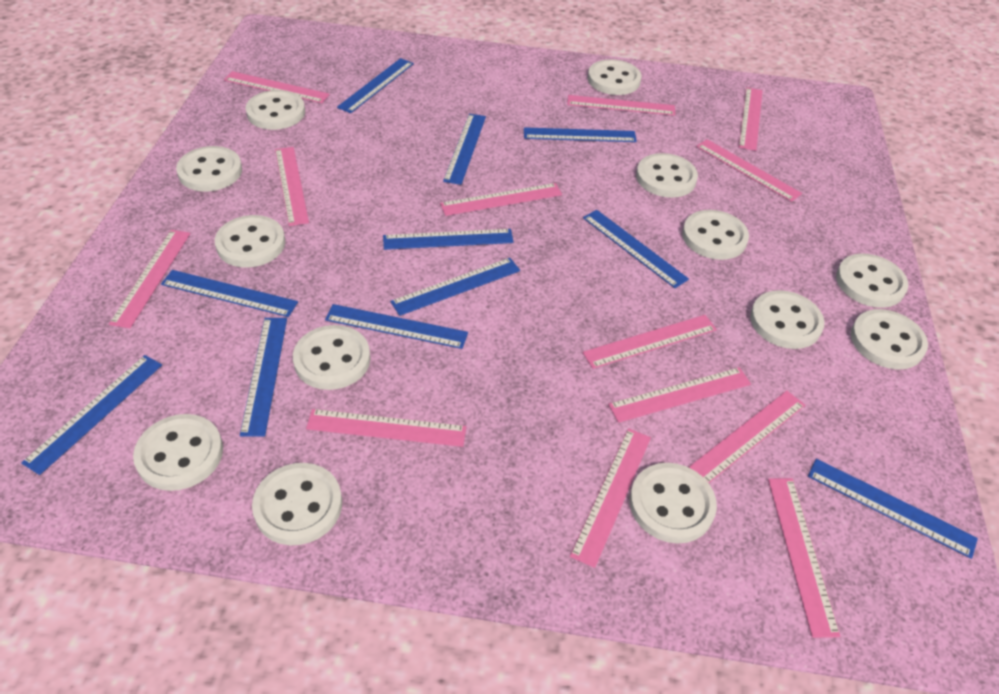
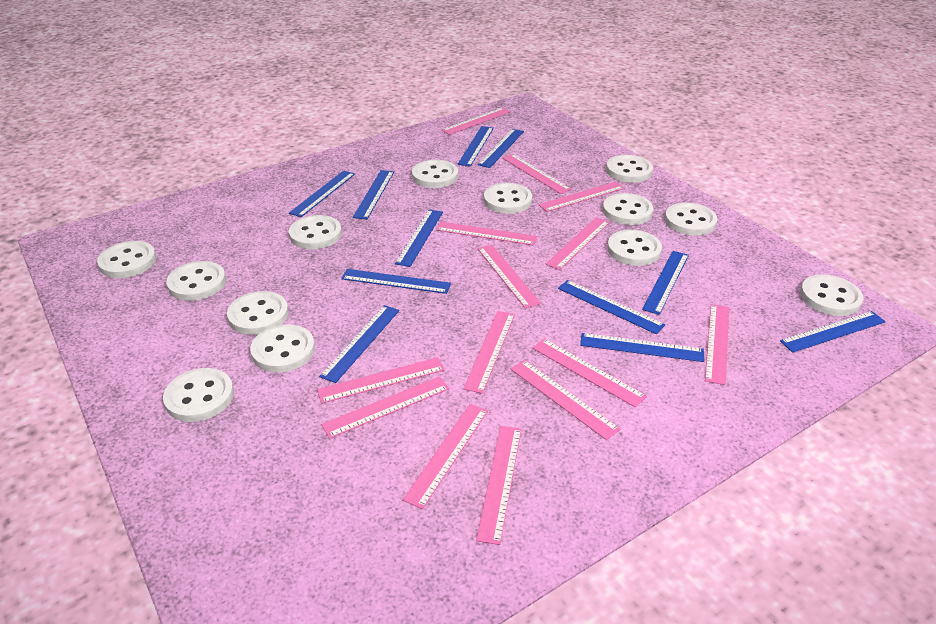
pink ruler: 13 -> 14

